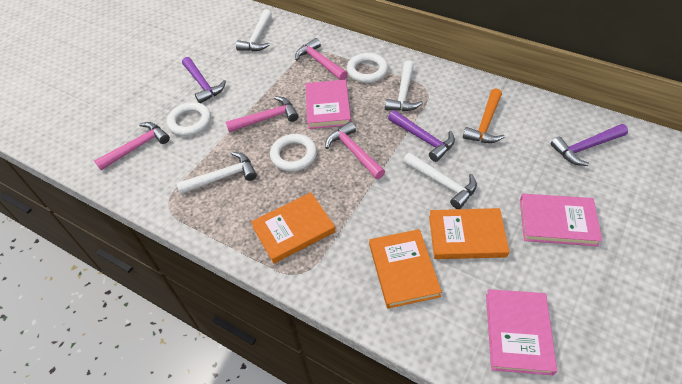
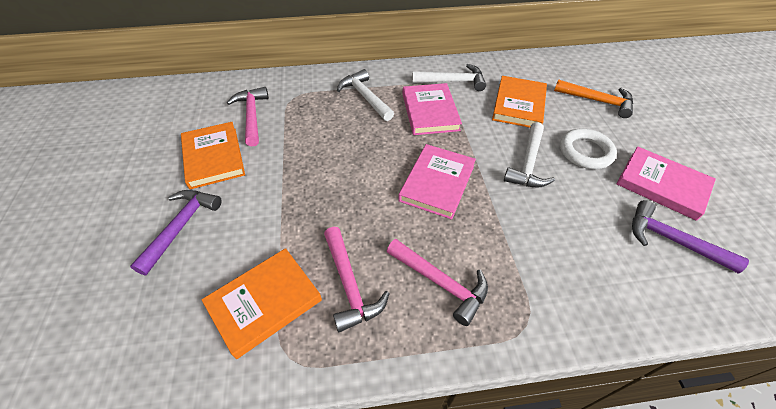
pink hammer: 4 -> 3
purple hammer: 3 -> 2
white hammer: 4 -> 3
white ring: 3 -> 1

